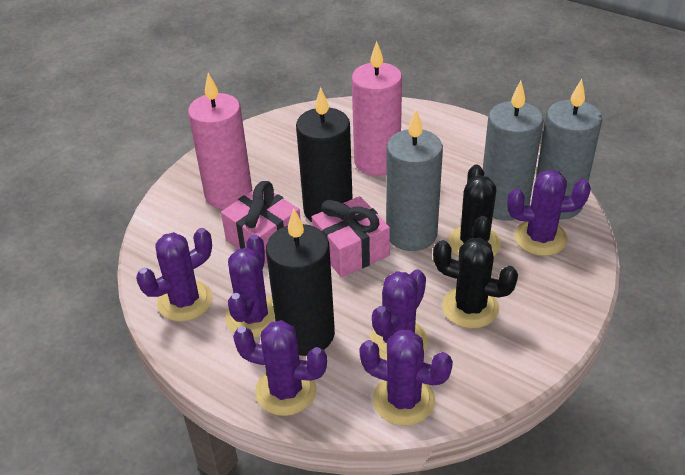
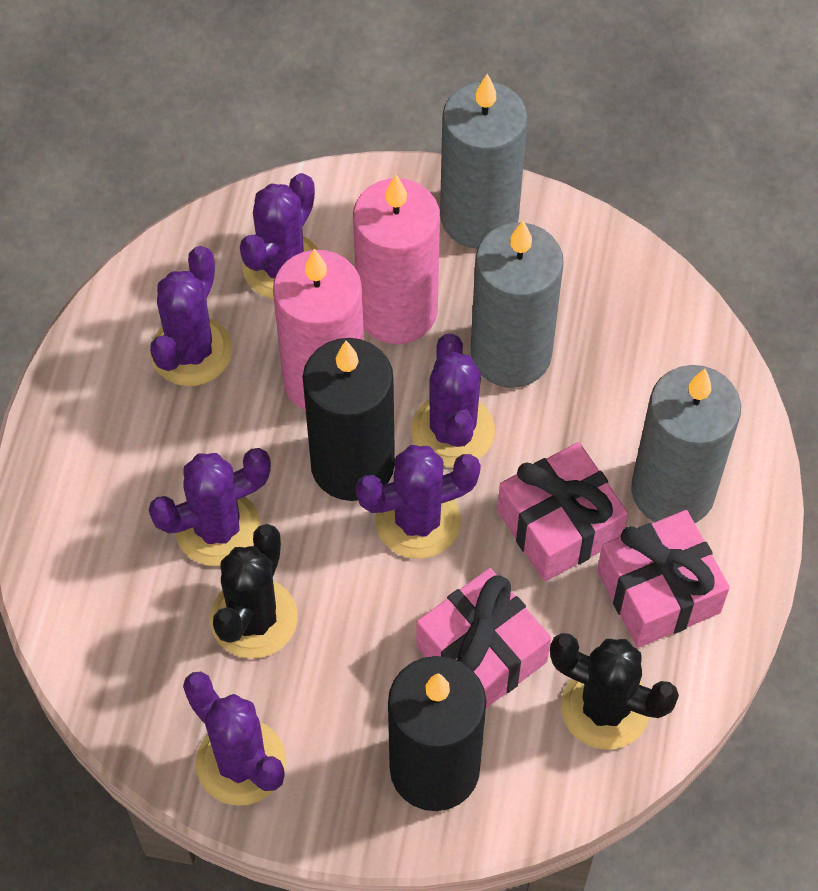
pink gift: 2 -> 3

